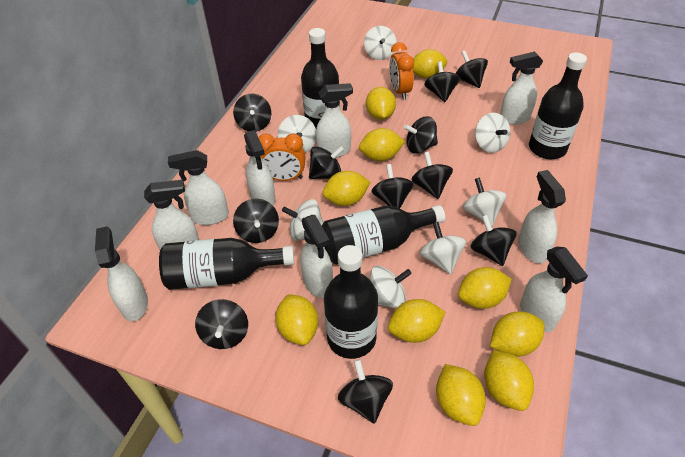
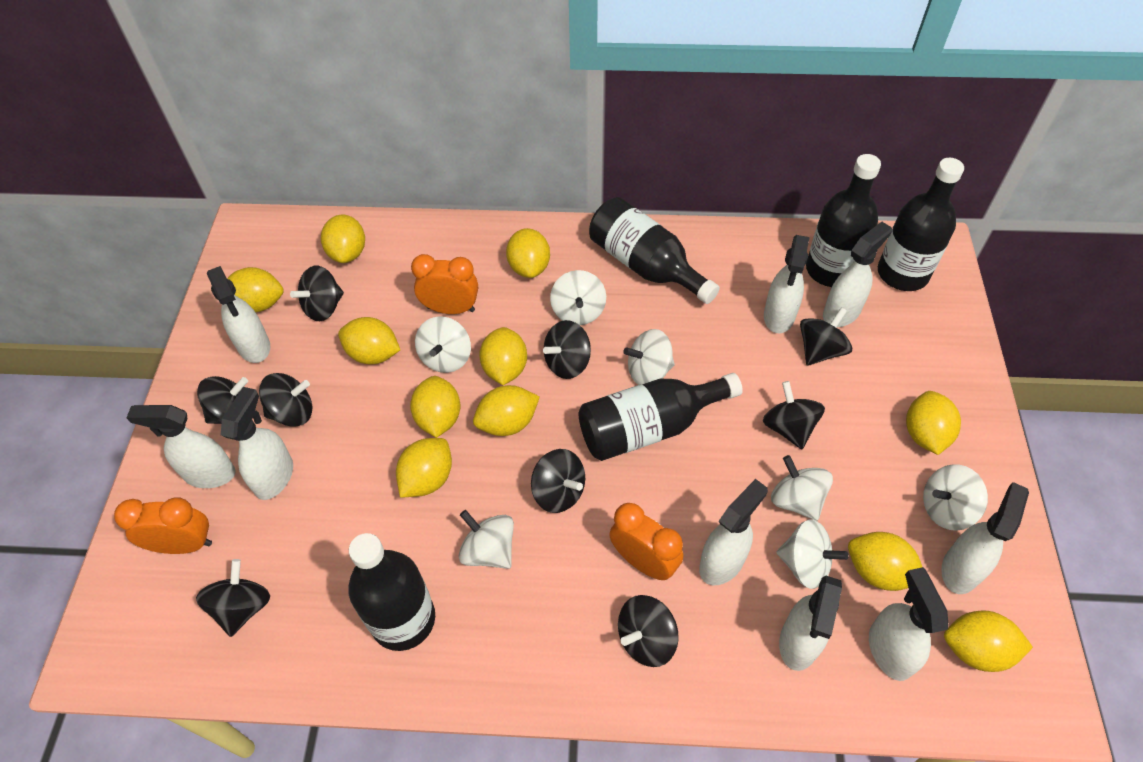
black spinning top: 11 -> 9
orange clock: 2 -> 3
yellow lemon: 10 -> 11

